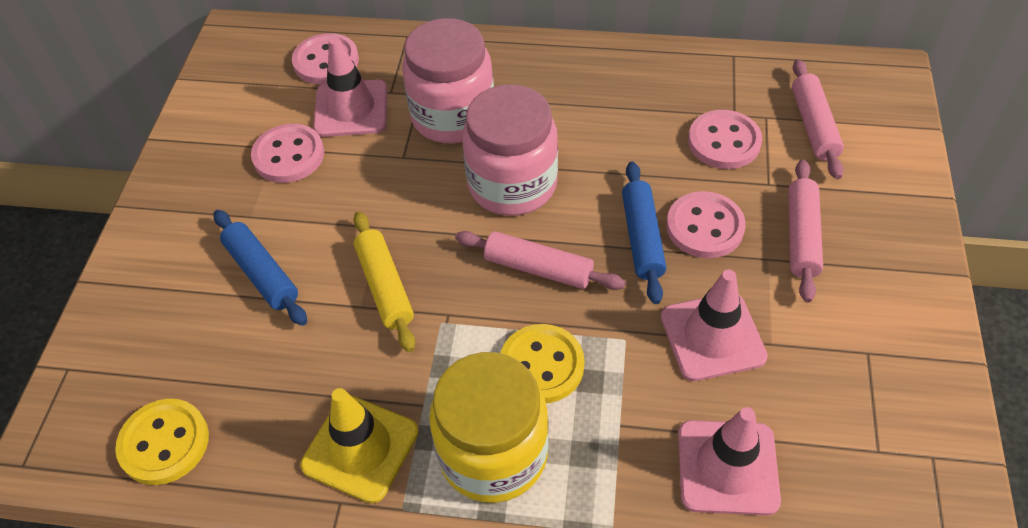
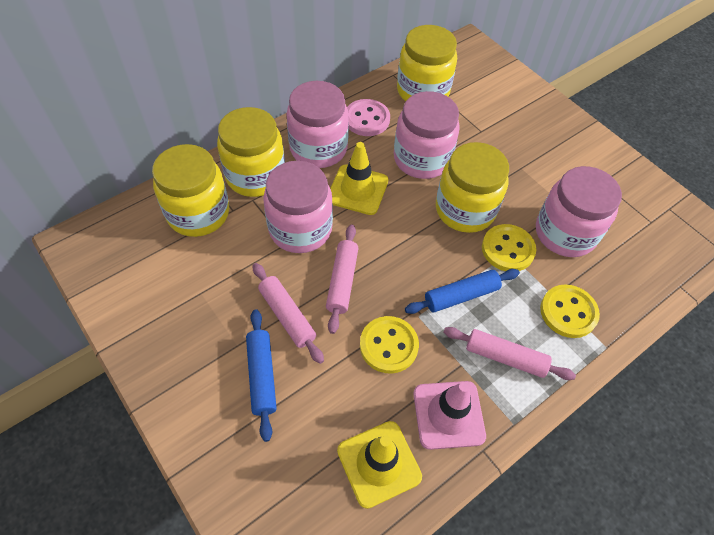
pink button: 4 -> 1
pink jar: 2 -> 4
pink traffic cone: 3 -> 1
yellow button: 2 -> 3
yellow jar: 1 -> 4
yellow rolling pin: 1 -> 0
yellow traffic cone: 1 -> 2

